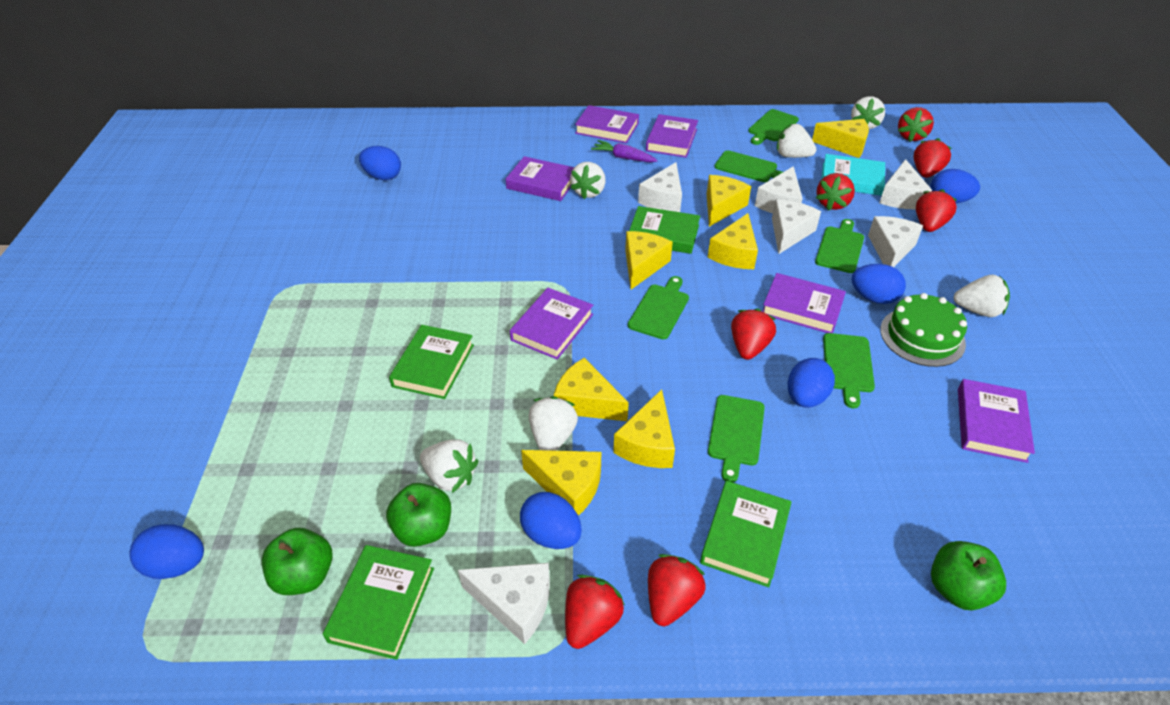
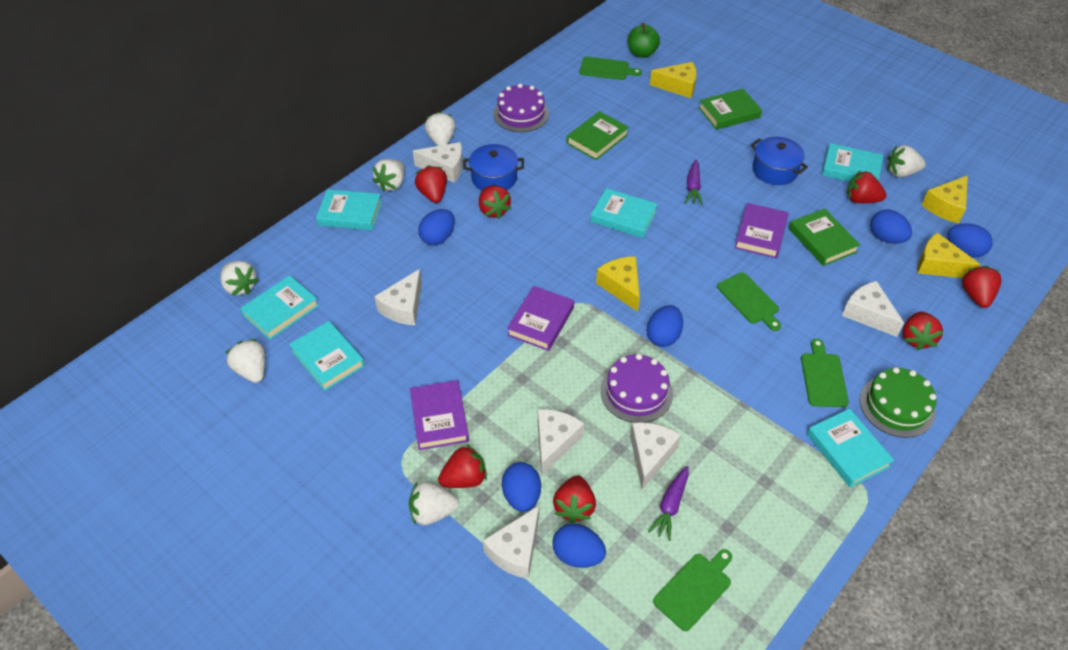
blue pot: 0 -> 2
green apple: 3 -> 1
green book: 4 -> 3
green cutting board: 6 -> 4
purple book: 6 -> 3
purple cake: 0 -> 2
purple carrot: 1 -> 2
turquoise book: 1 -> 6
yellow cheese: 7 -> 4

